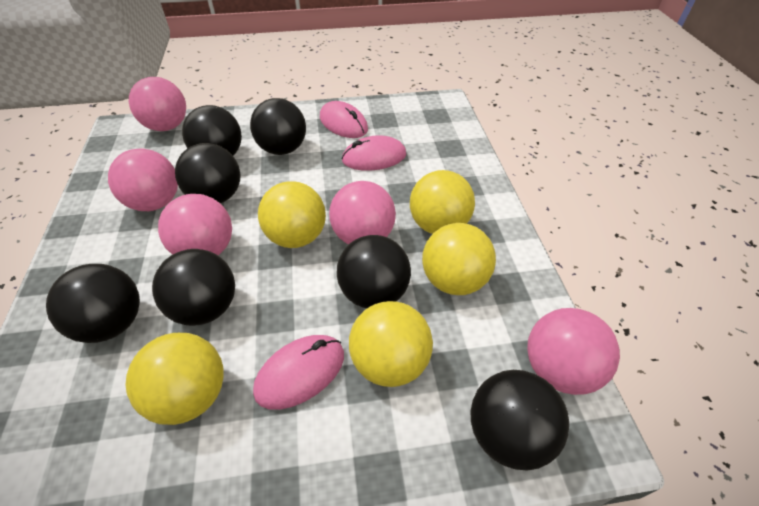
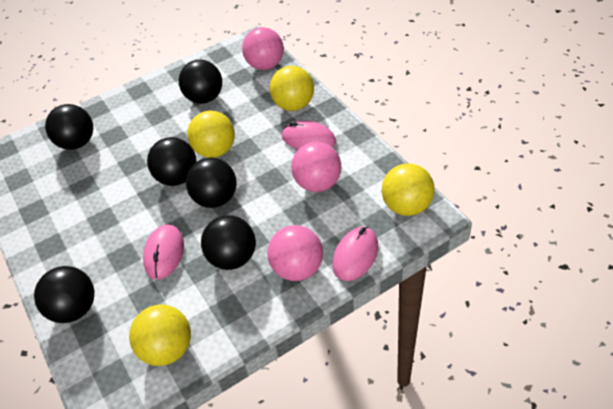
black ball: 7 -> 6
pink ball: 5 -> 3
yellow ball: 5 -> 4

